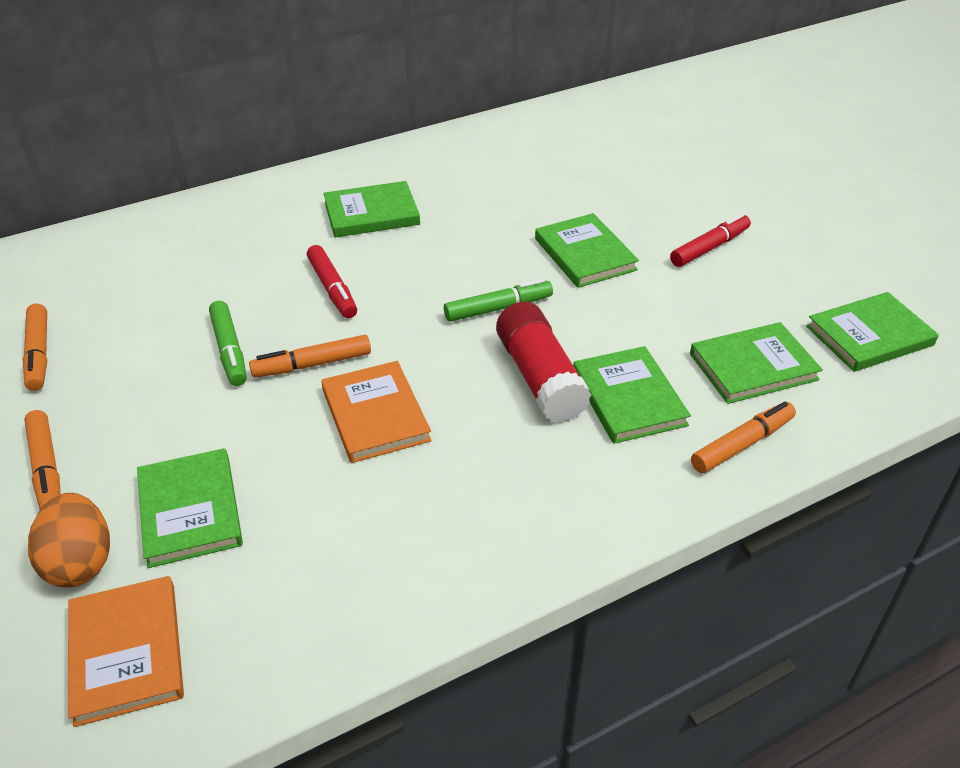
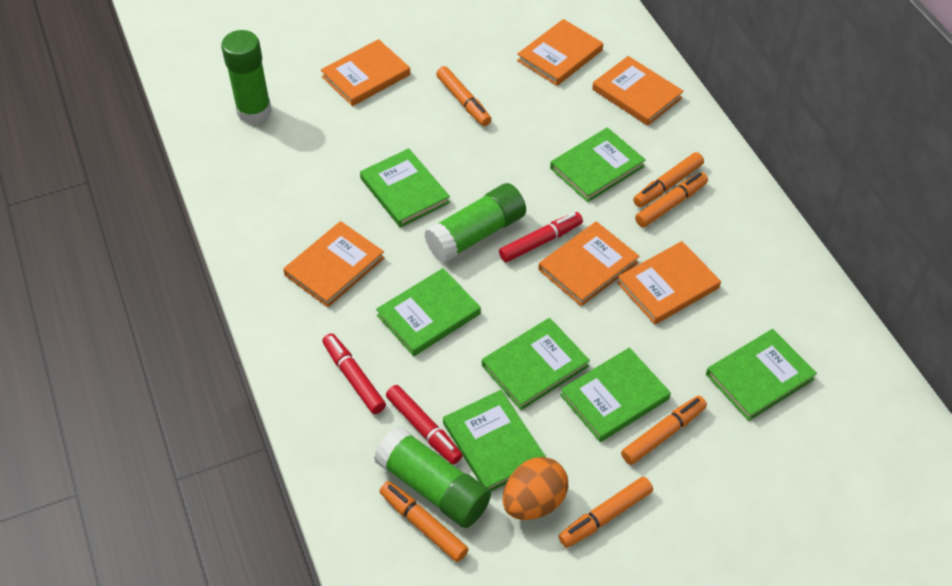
green book: 6 -> 7
green glue stick: 0 -> 3
green marker: 2 -> 0
orange book: 2 -> 6
orange marker: 4 -> 6
red glue stick: 1 -> 0
red marker: 2 -> 3

